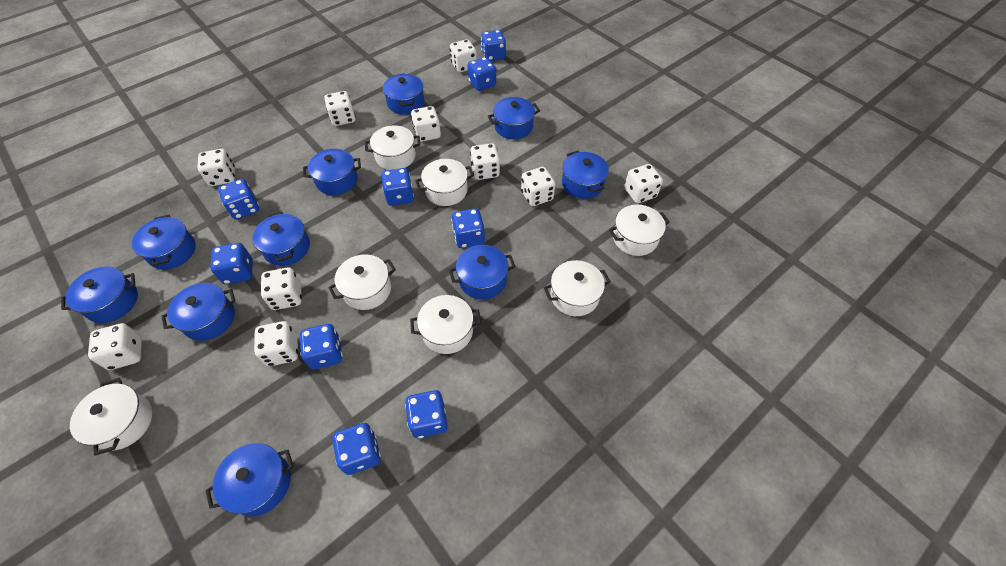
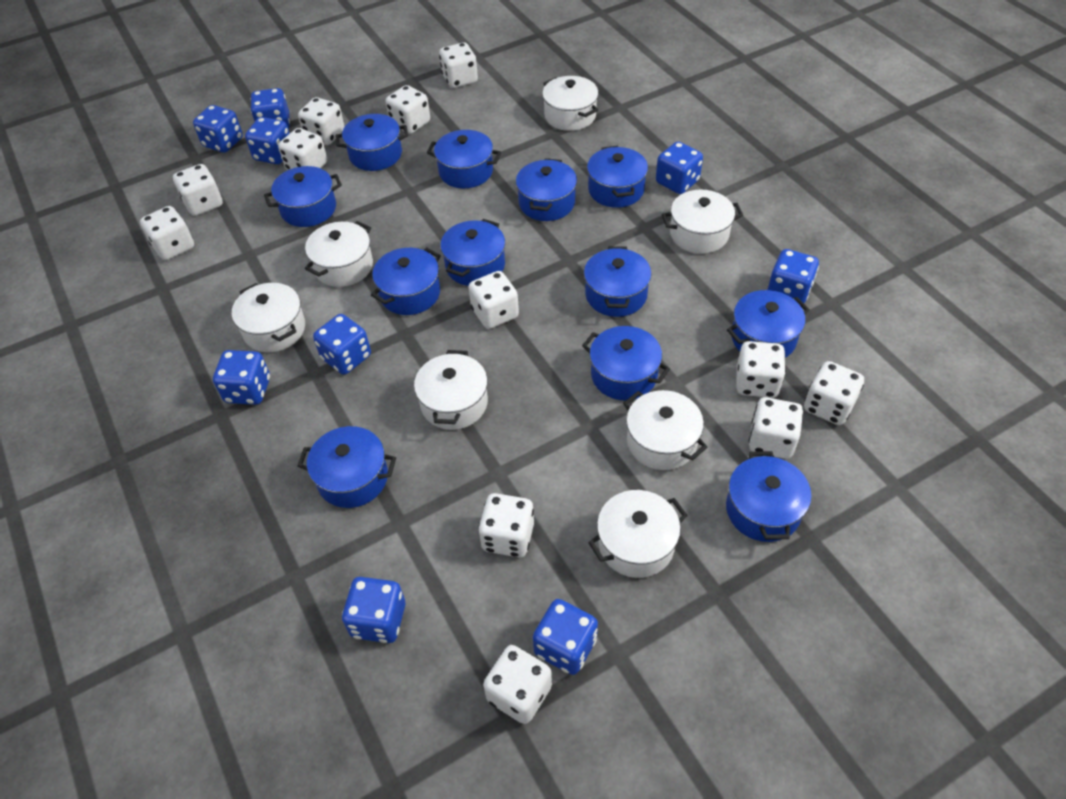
blue pot: 10 -> 12
white dice: 10 -> 12

